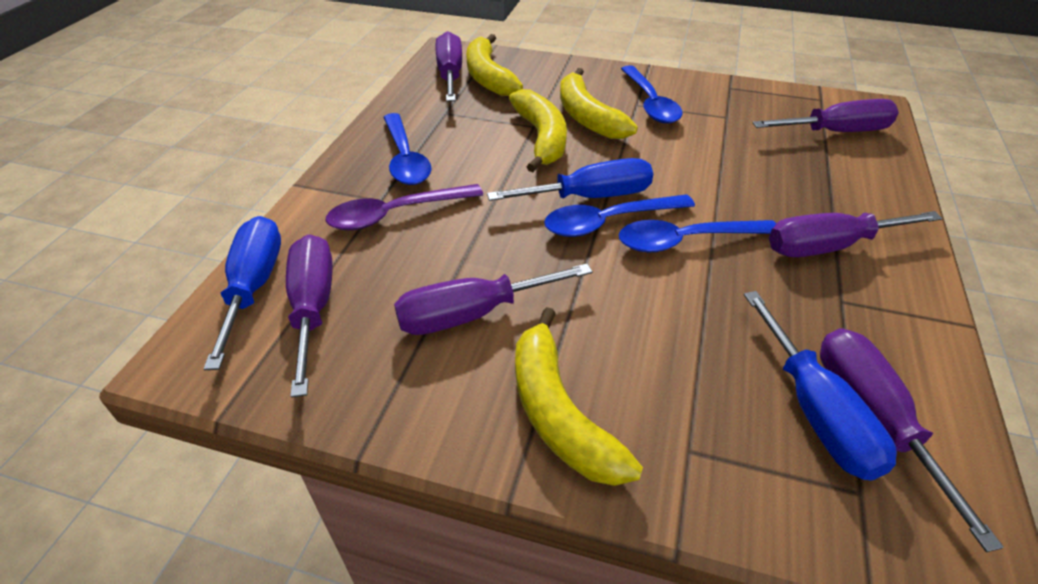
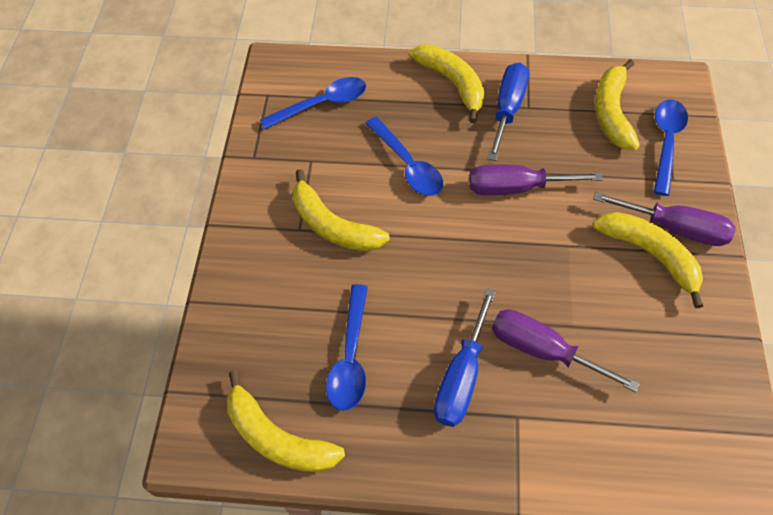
blue screwdriver: 3 -> 2
purple screwdriver: 6 -> 3
purple spoon: 1 -> 0
yellow banana: 4 -> 5

